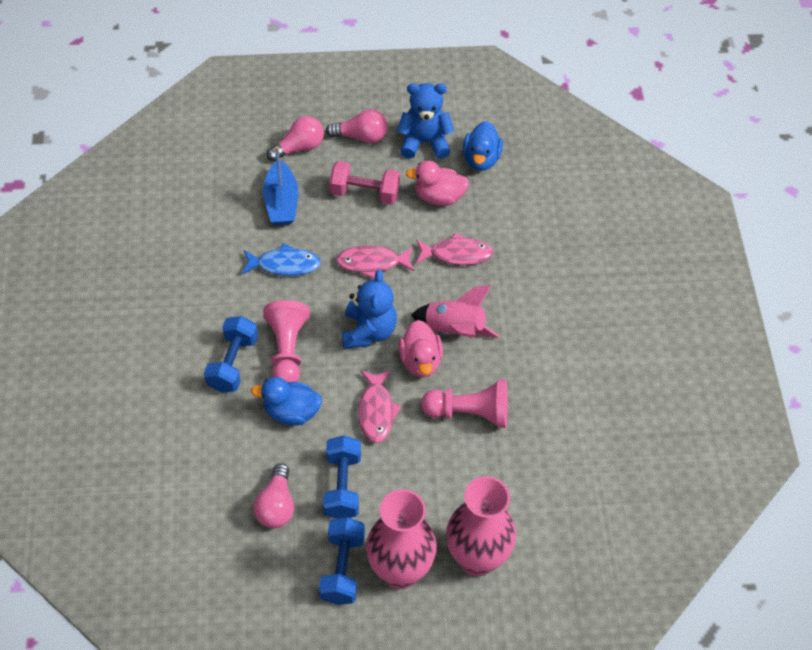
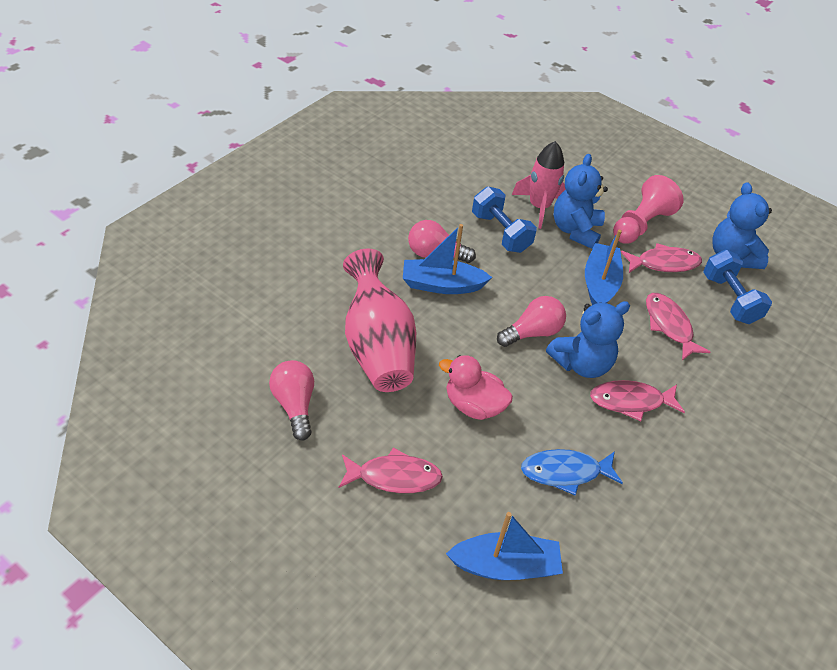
blue boat: 1 -> 3
blue duck: 2 -> 0
blue dumbbell: 3 -> 2
blue teddy bear: 2 -> 3
pink duck: 2 -> 1
pink dumbbell: 1 -> 0
pink fish: 3 -> 4
pink pawn: 2 -> 1
pink vase: 2 -> 1

